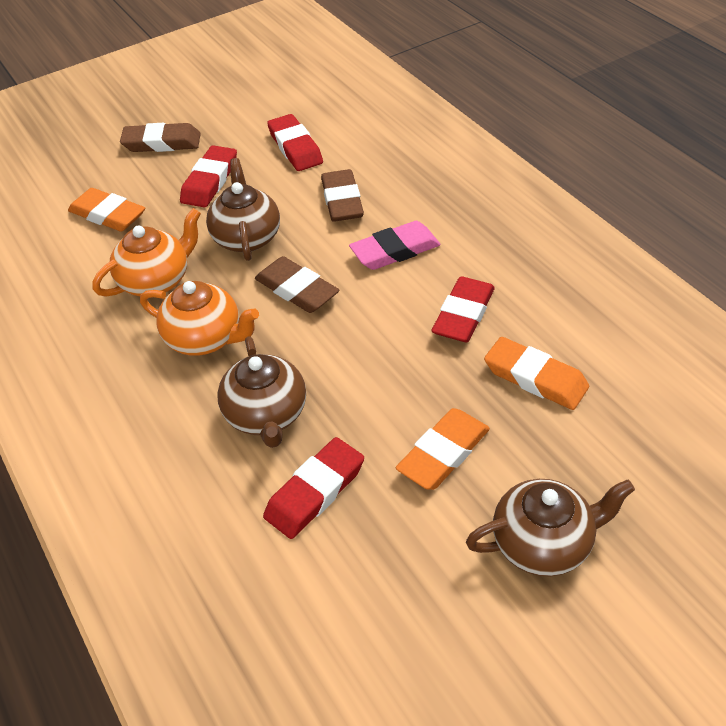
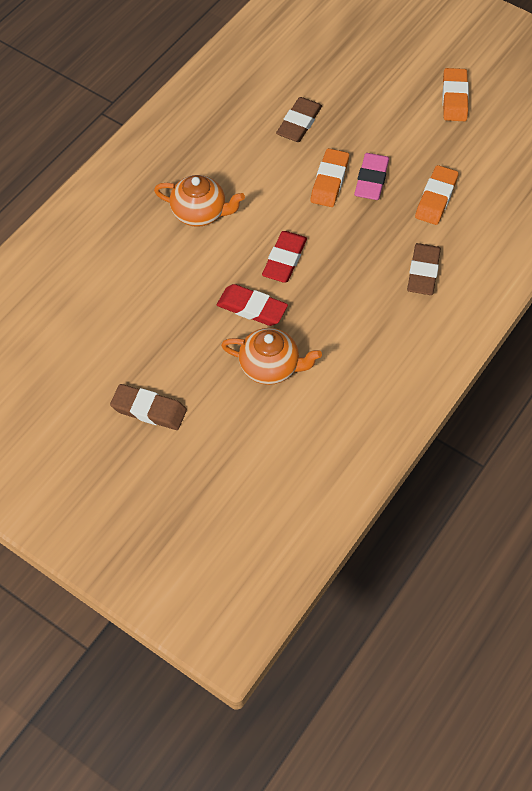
brown teapot: 3 -> 0
red eraser: 4 -> 2

